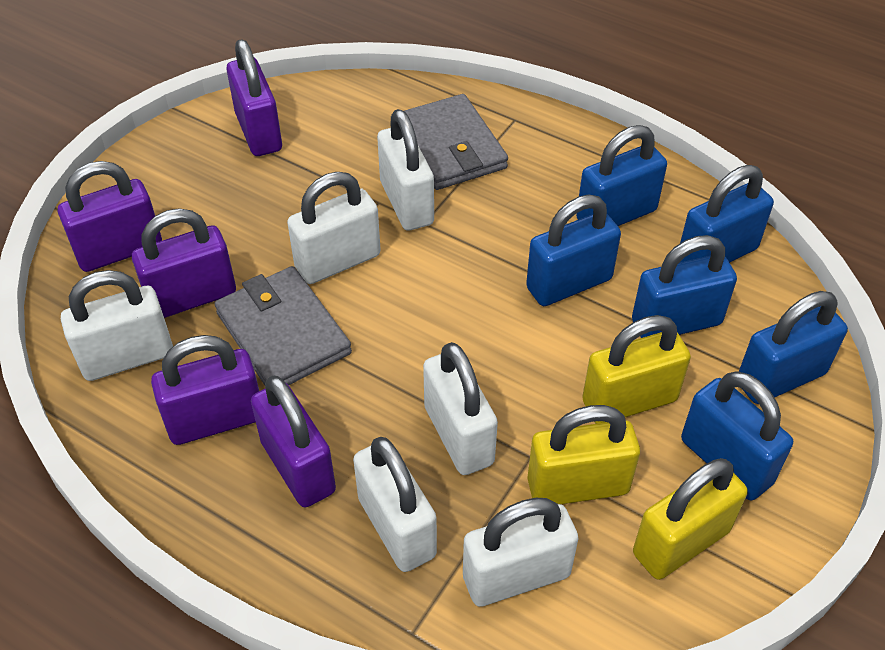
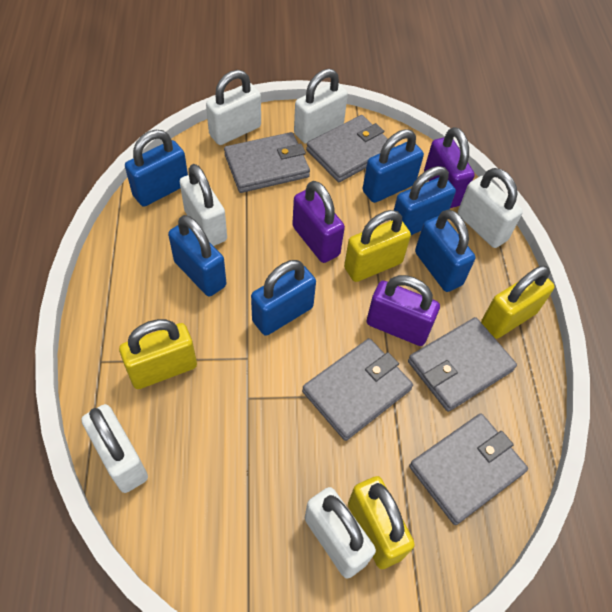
grey wallet: 2 -> 5
purple padlock: 5 -> 3
yellow padlock: 3 -> 4

